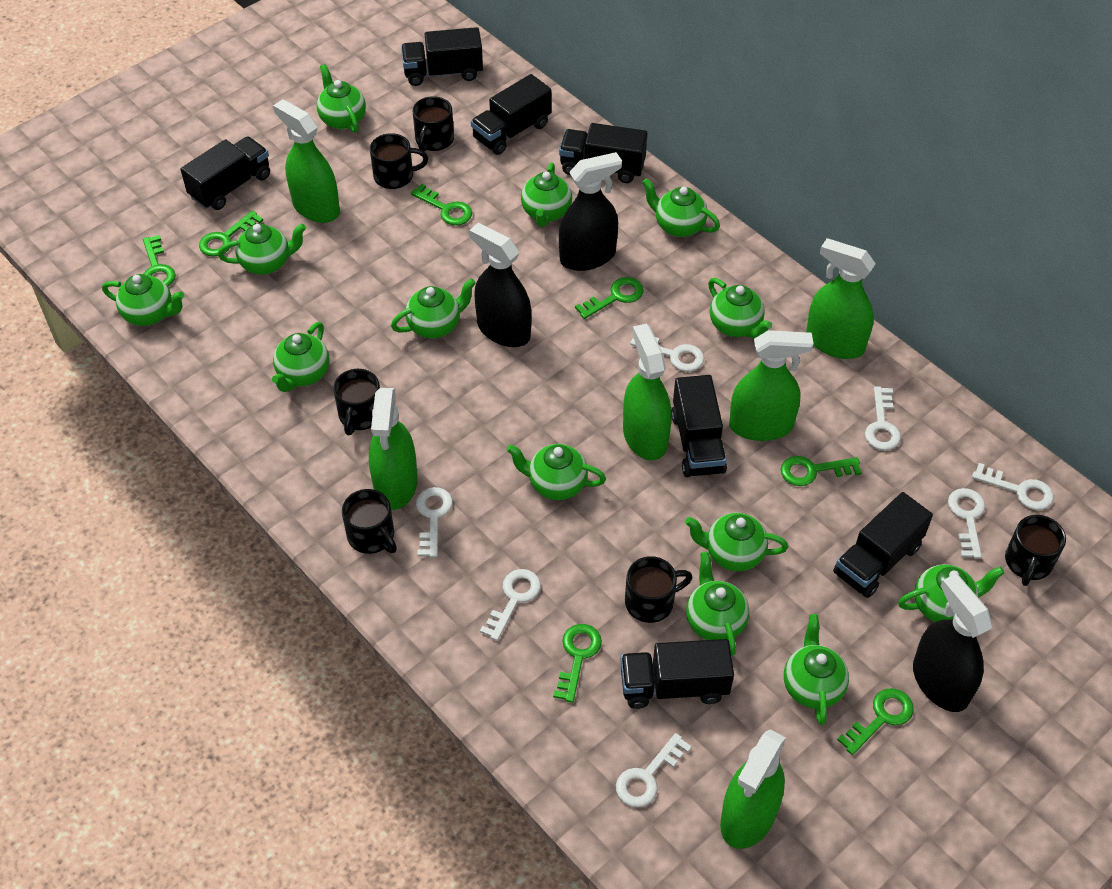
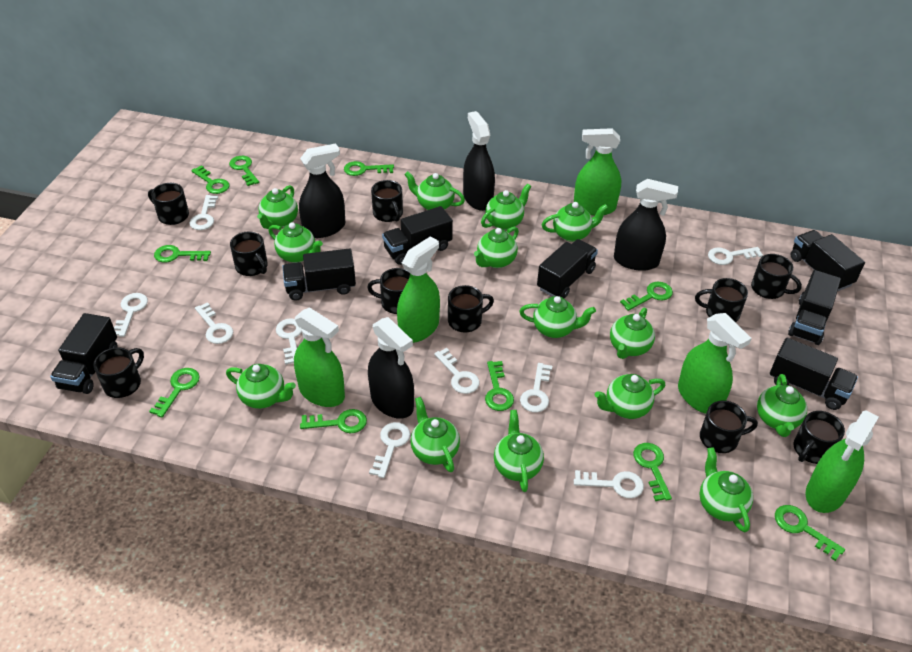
black mug: 6 -> 10
black spray bottle: 3 -> 4
green key: 7 -> 10
green spray bottle: 6 -> 5
green teapot: 13 -> 14
white key: 7 -> 9

